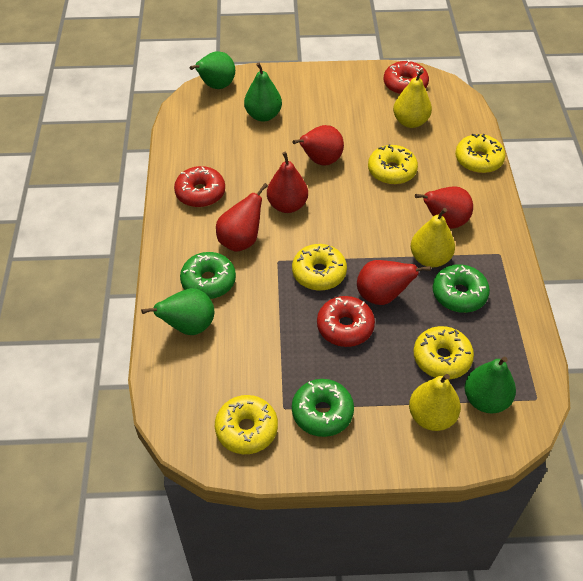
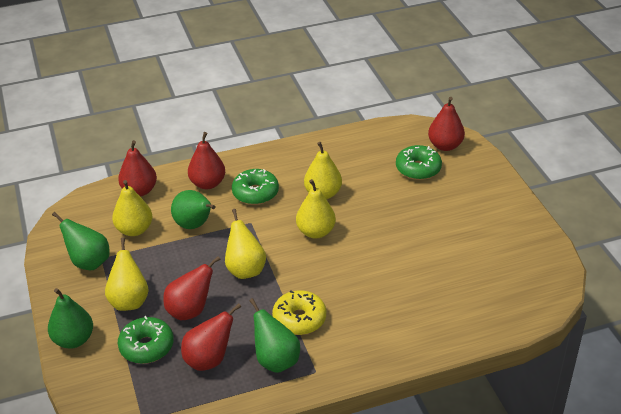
red donut: 3 -> 0
yellow donut: 5 -> 1
yellow pear: 3 -> 5

